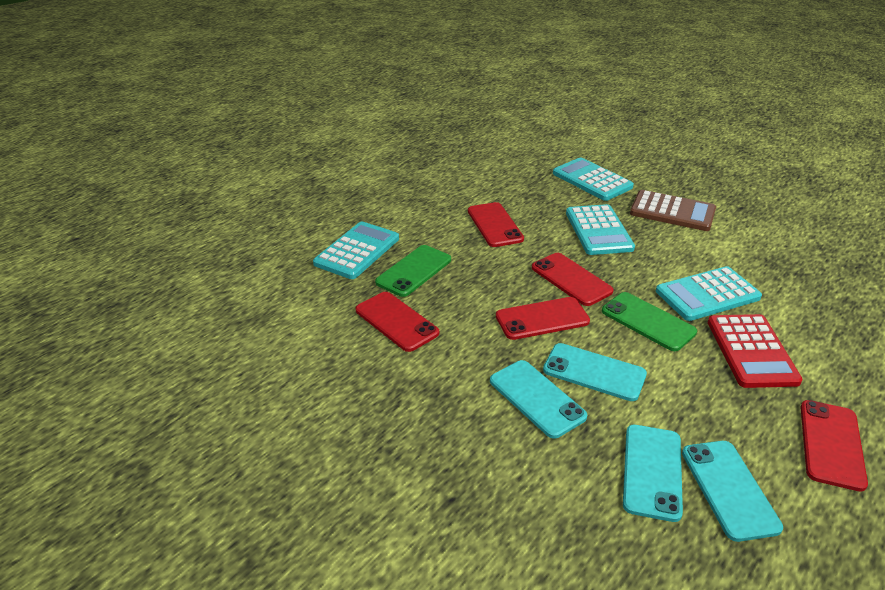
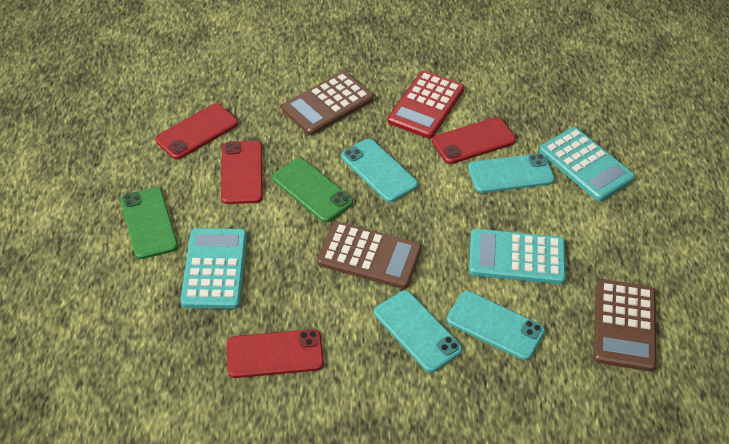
brown calculator: 1 -> 3
red phone: 5 -> 4
turquoise calculator: 4 -> 3

